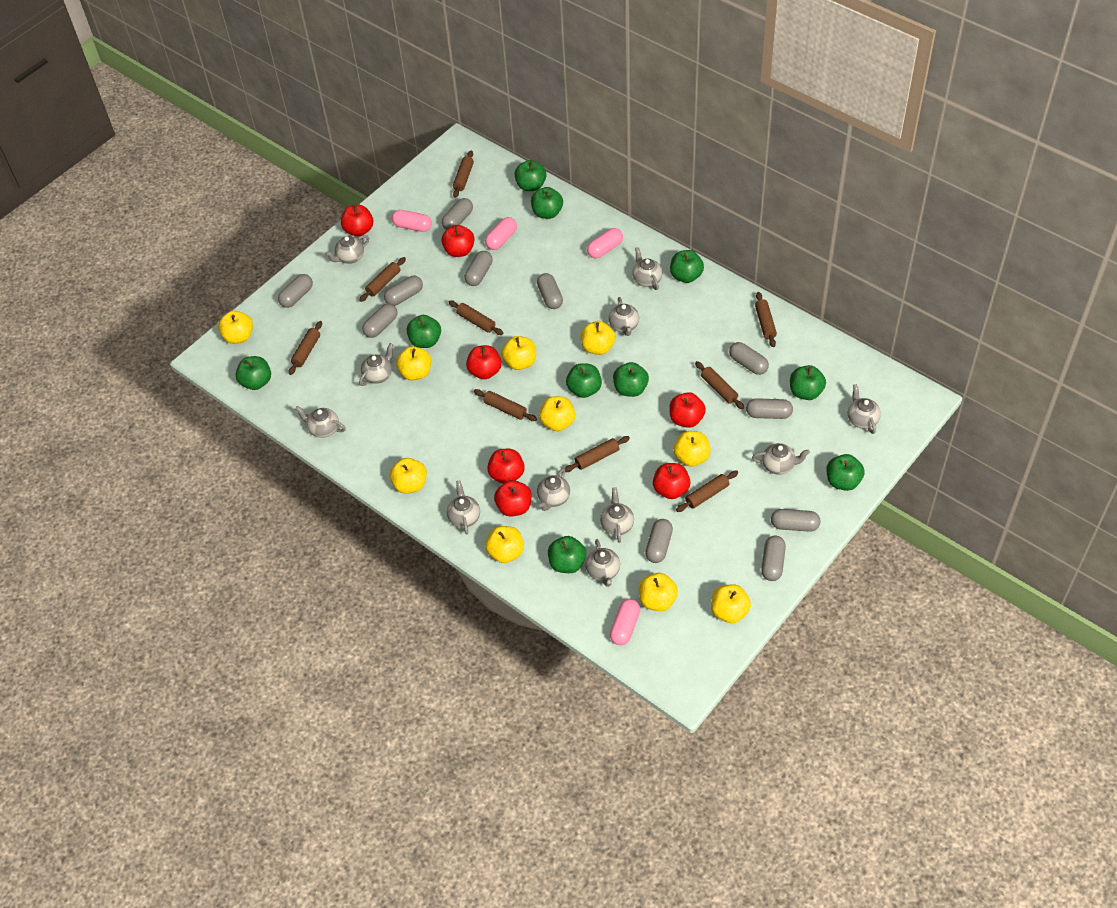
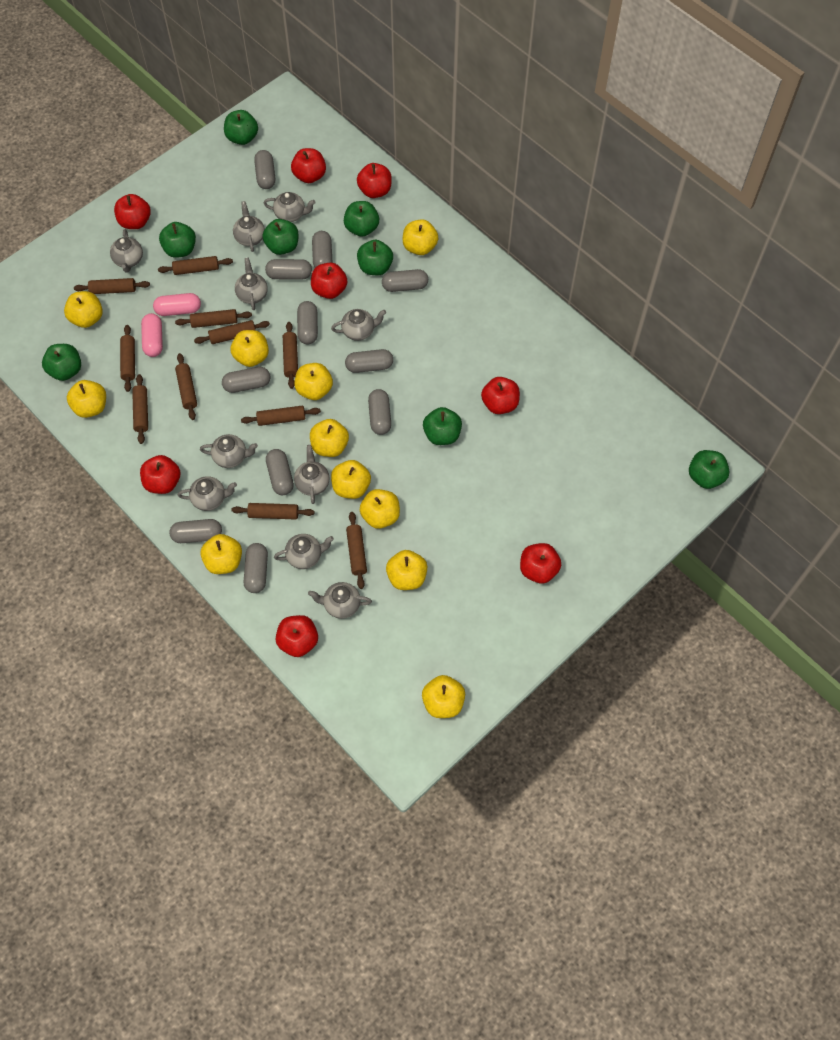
brown rolling pin: 9 -> 11
green apple: 10 -> 8
grey teapot: 11 -> 10
pink capsule: 4 -> 2
red apple: 7 -> 8
yellow apple: 10 -> 11

